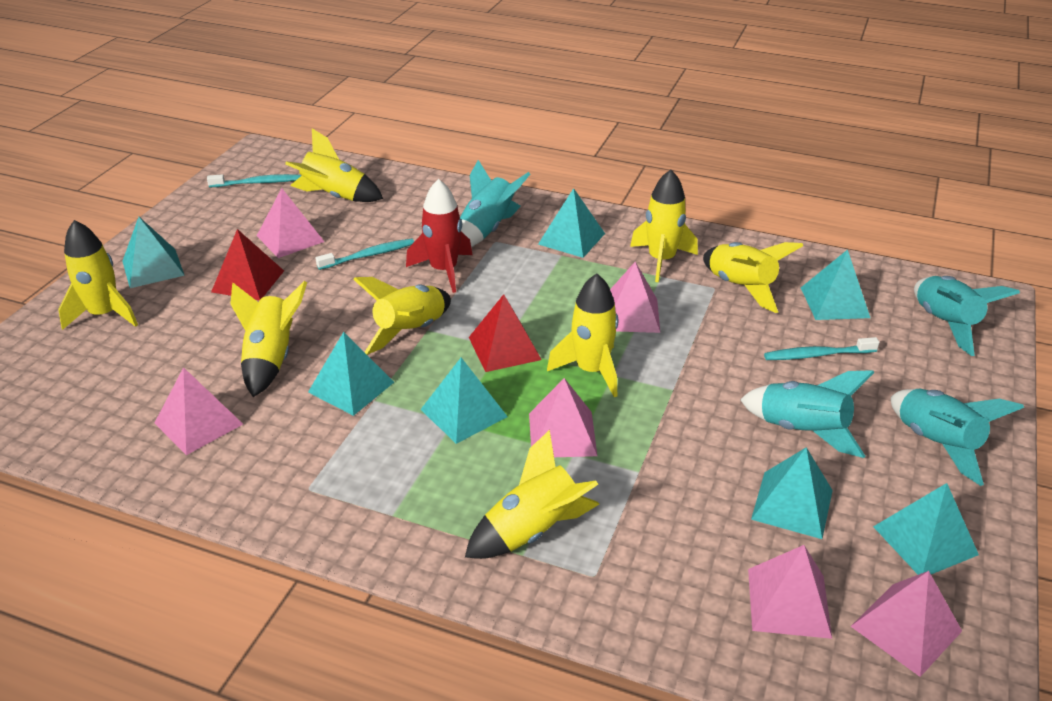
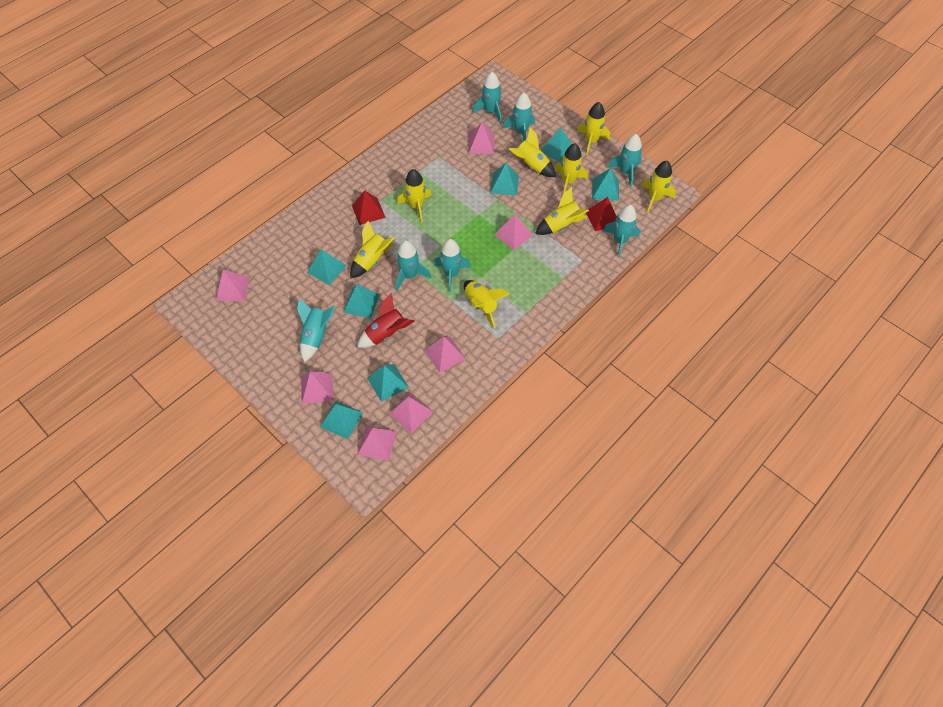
pink pyramid: 6 -> 7
turquoise rocket: 4 -> 7
turquoise toothbrush: 3 -> 0

